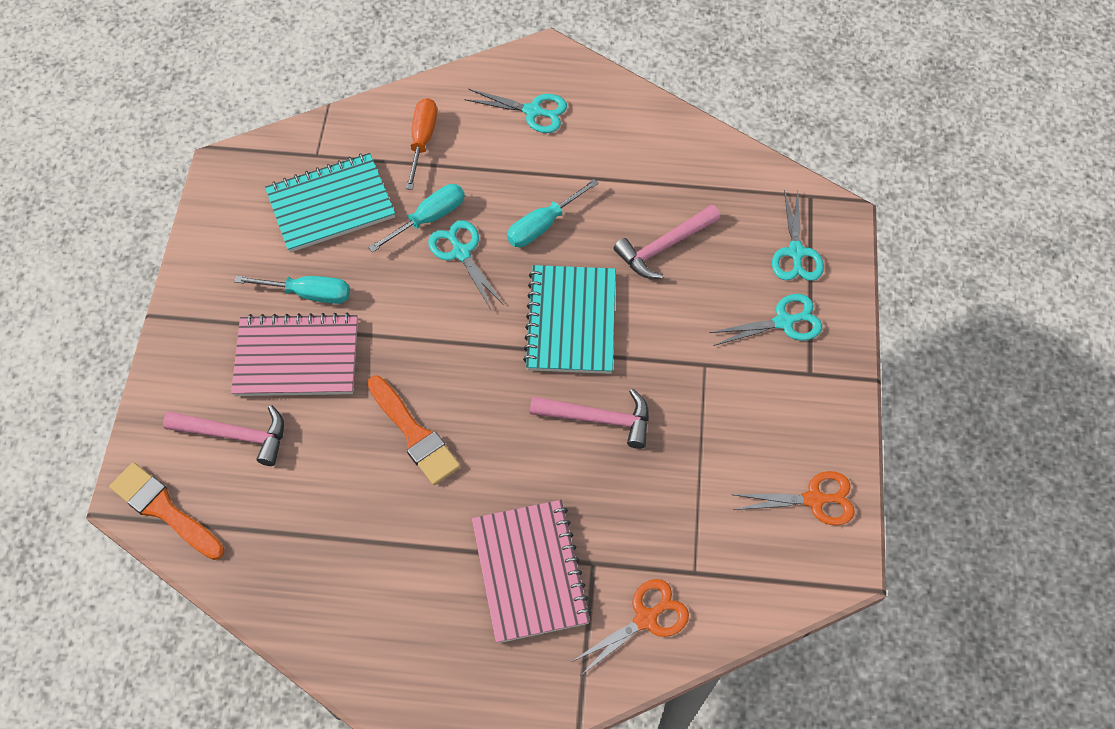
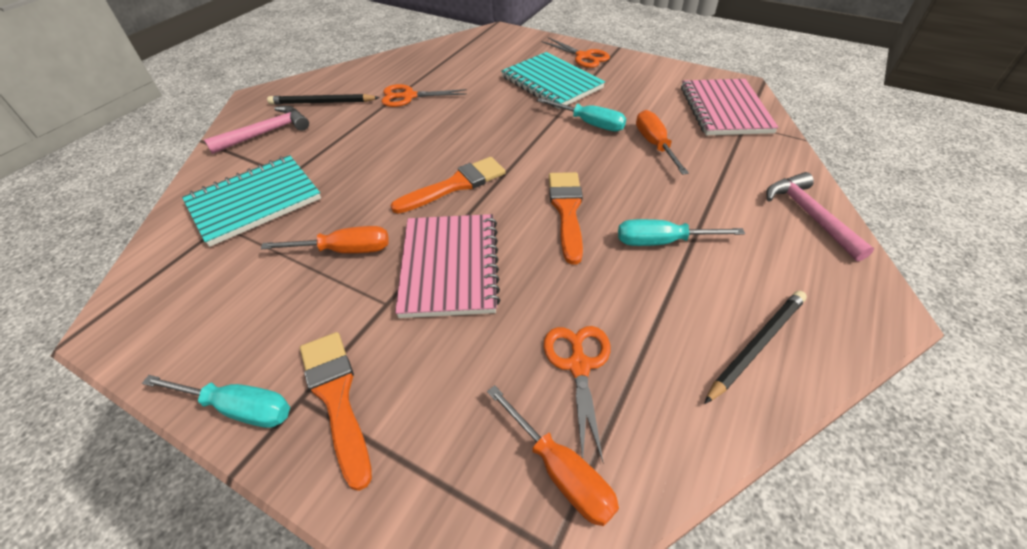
black pencil: 0 -> 2
orange brush: 2 -> 3
orange scissors: 2 -> 3
orange screwdriver: 1 -> 3
pink hammer: 3 -> 2
turquoise scissors: 4 -> 0

